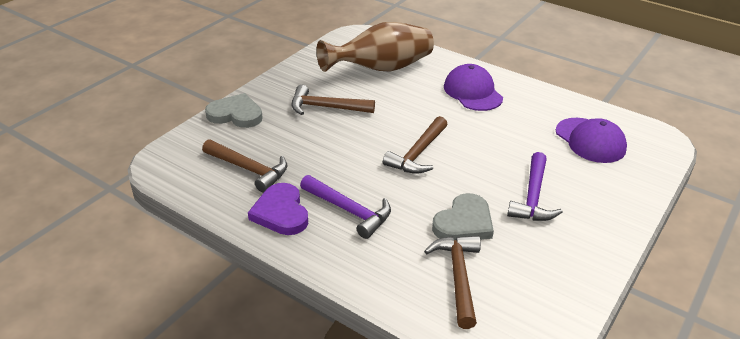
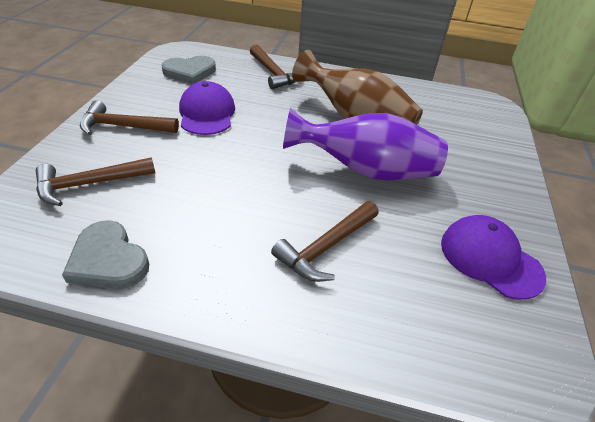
purple hammer: 2 -> 0
purple heart: 1 -> 0
purple vase: 0 -> 1

